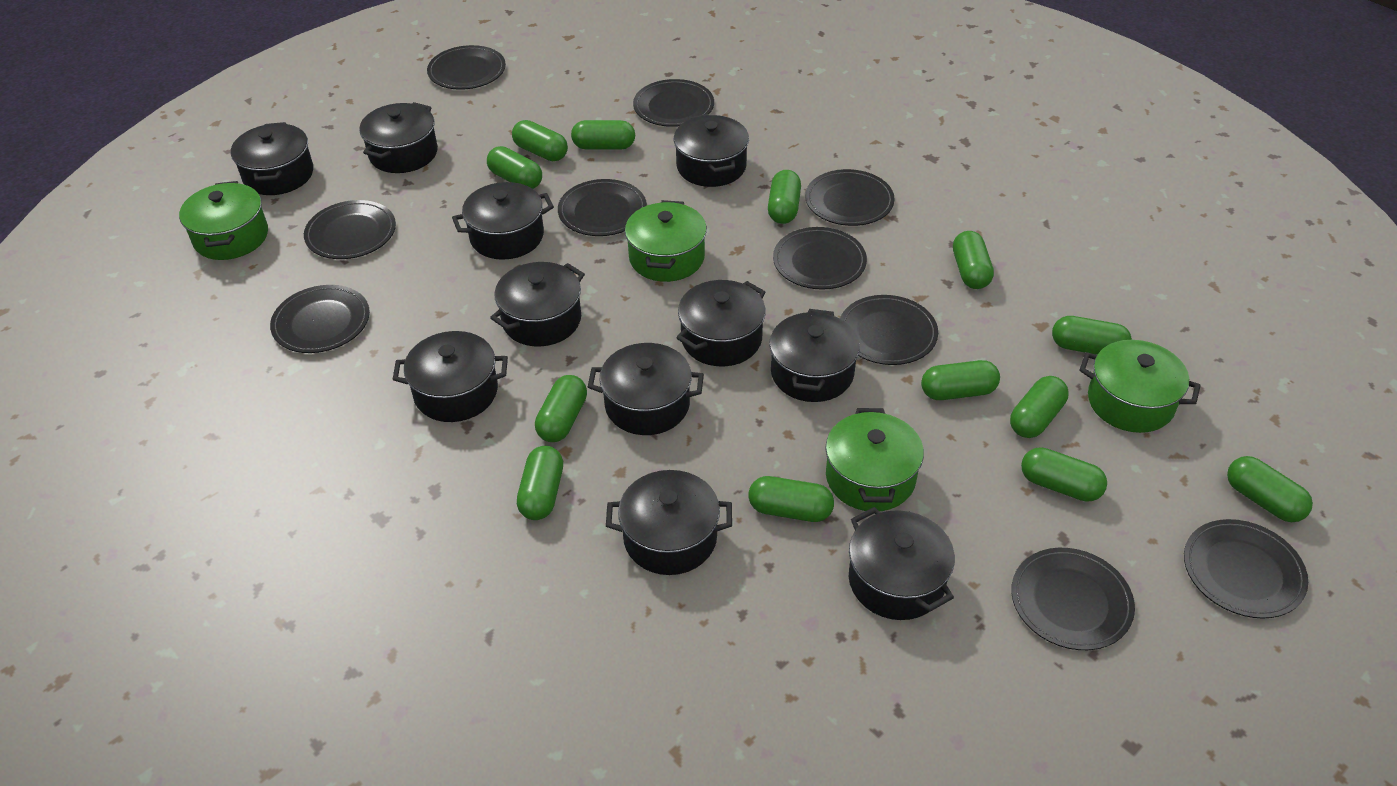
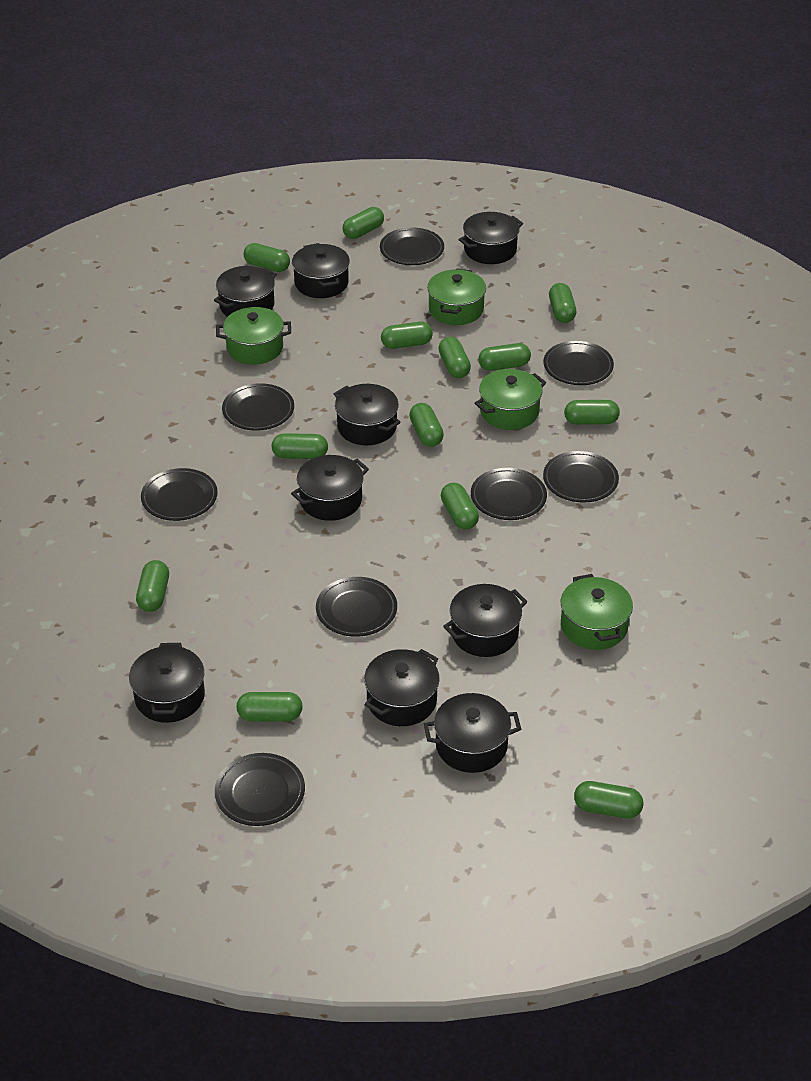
black plate: 10 -> 8
black pot: 11 -> 9

